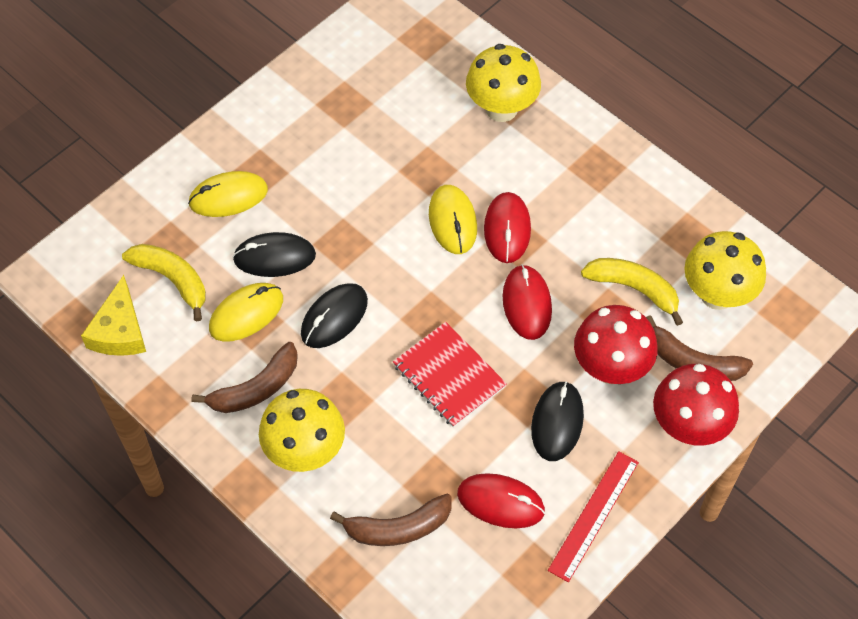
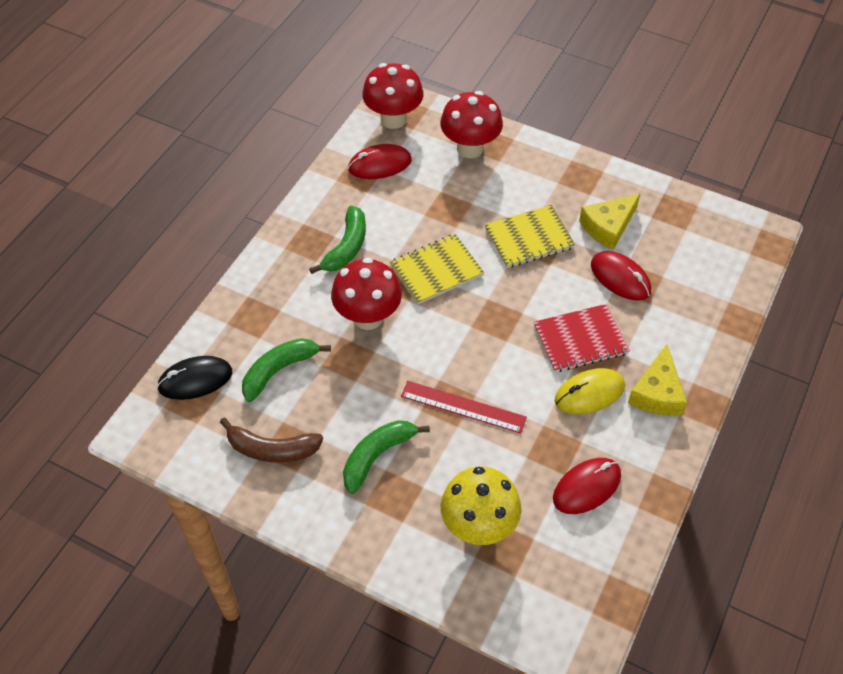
black mouse: 3 -> 1
brown banana: 3 -> 1
green banana: 0 -> 3
red mushroom: 2 -> 3
yellow banana: 2 -> 0
yellow cheese: 1 -> 2
yellow mouse: 3 -> 1
yellow mushroom: 3 -> 1
yellow notebook: 0 -> 2

